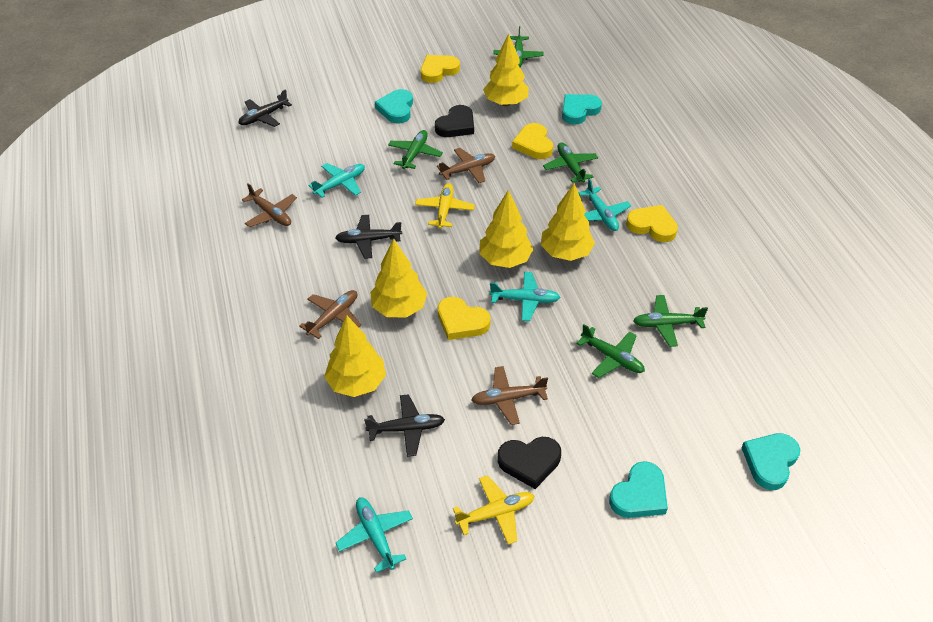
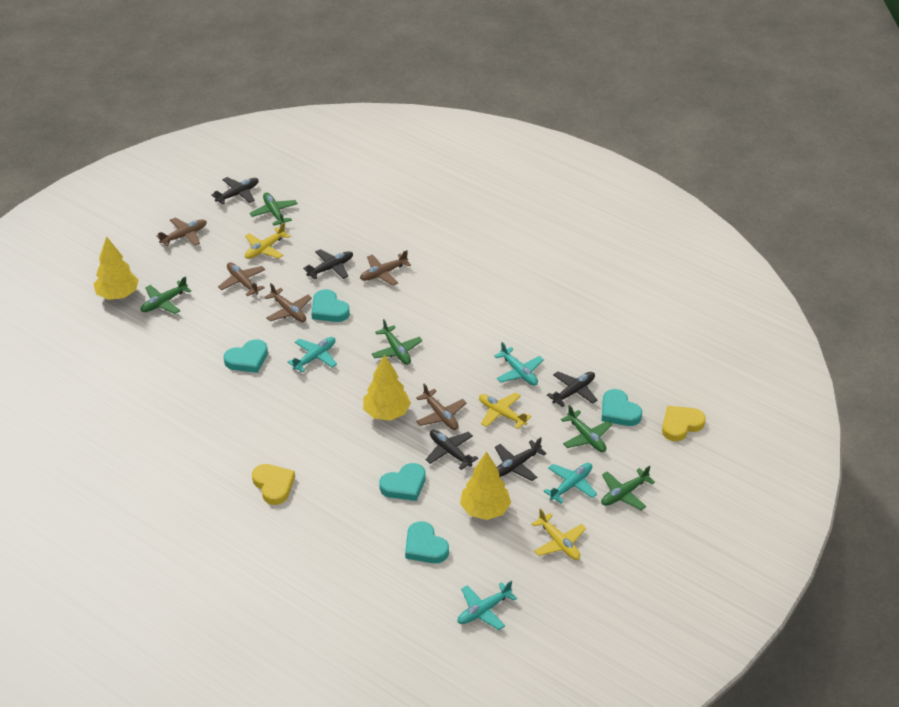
black heart: 2 -> 0
black plane: 3 -> 5
brown plane: 4 -> 5
turquoise heart: 4 -> 5
yellow heart: 4 -> 2
yellow plane: 2 -> 3
yellow tree: 5 -> 3

